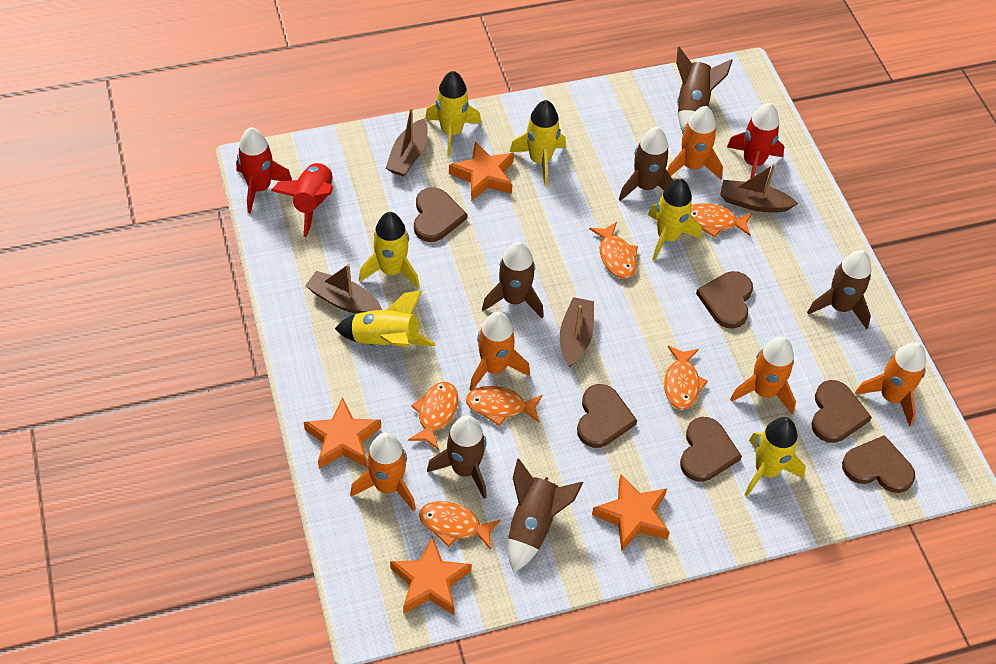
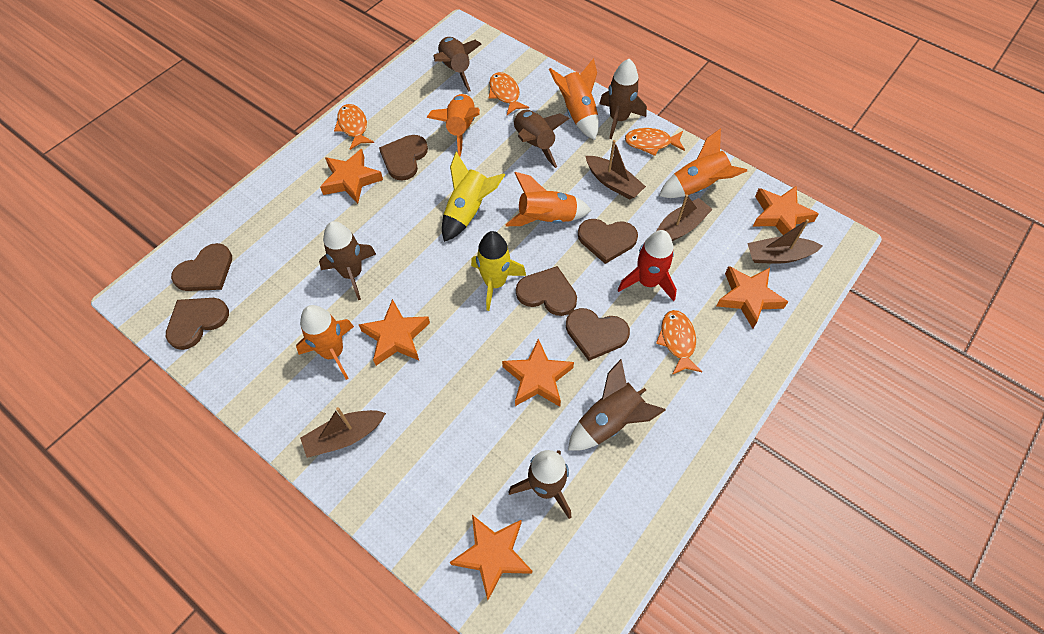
orange fish: 6 -> 4
orange star: 4 -> 6
red rocket: 3 -> 1
yellow rocket: 6 -> 2

